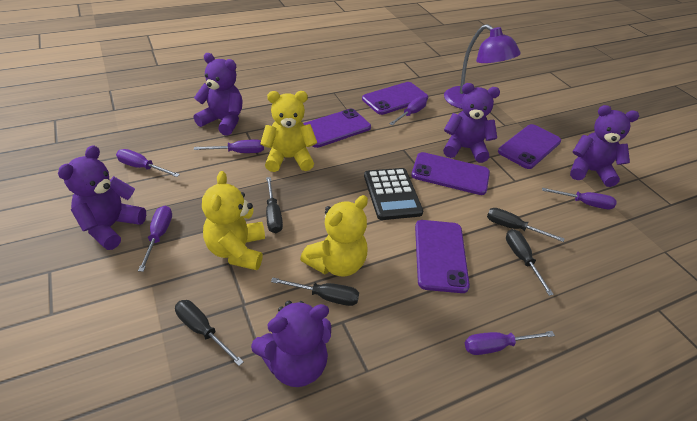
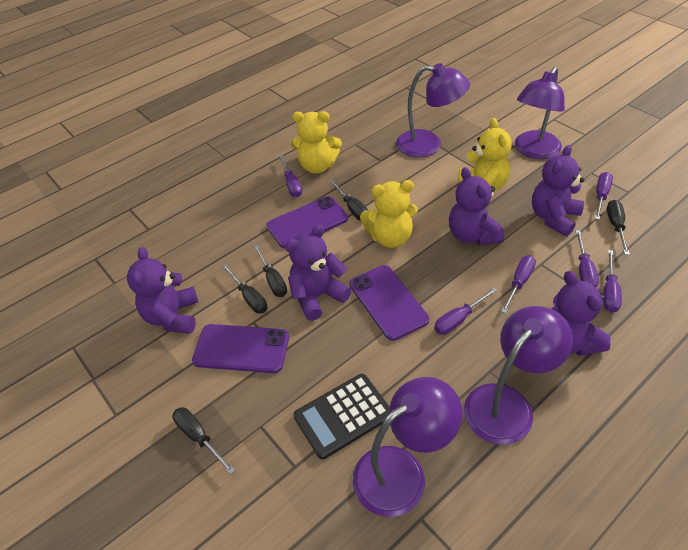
purple lamp: 1 -> 4
purple phone: 5 -> 3

